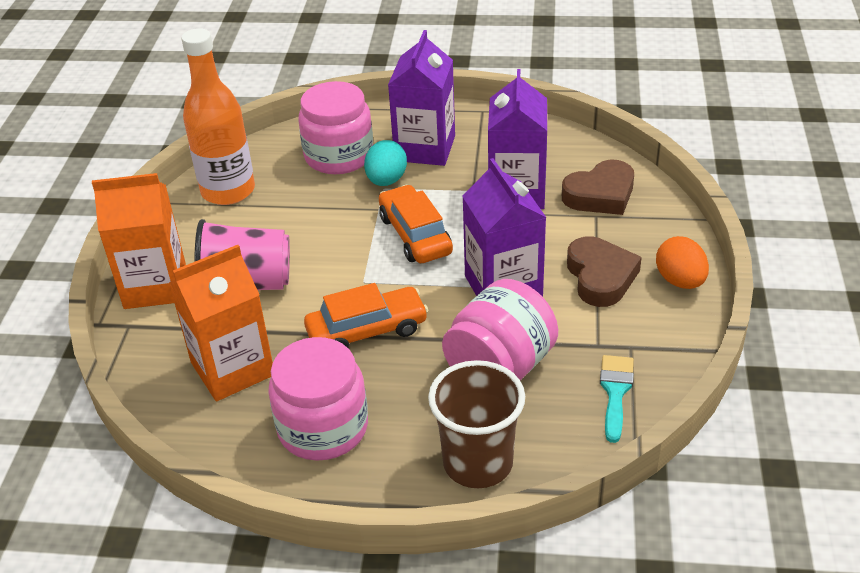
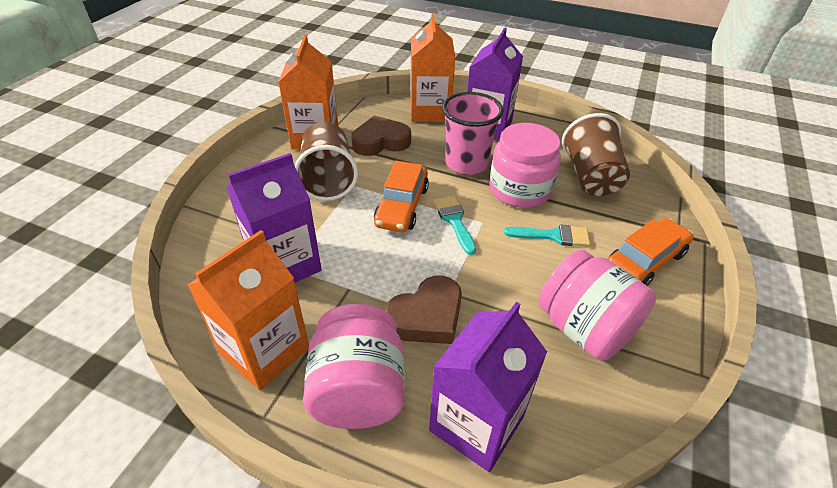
brown cup: 1 -> 2
orange bottle: 1 -> 0
orange carton: 2 -> 3
orange egg: 1 -> 0
turquoise brush: 1 -> 2
turquoise egg: 1 -> 0

